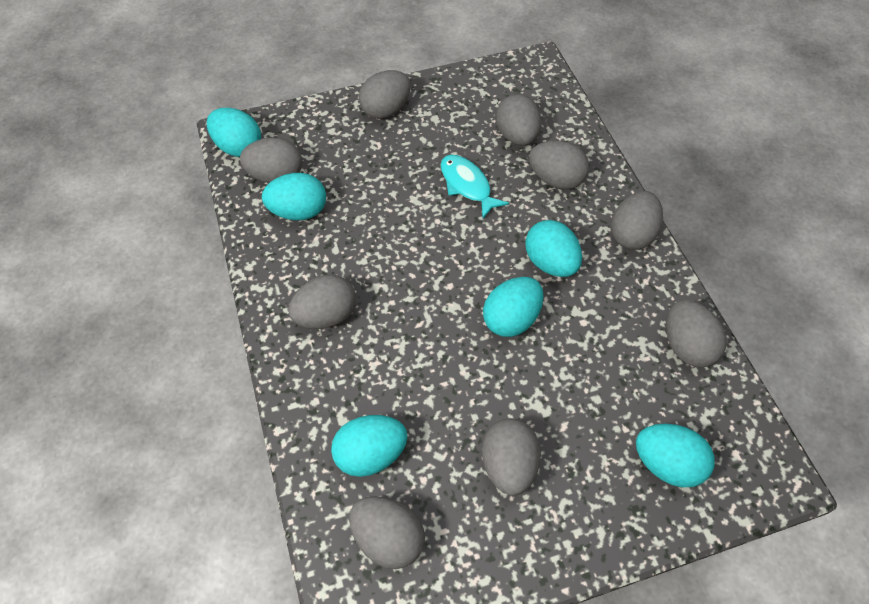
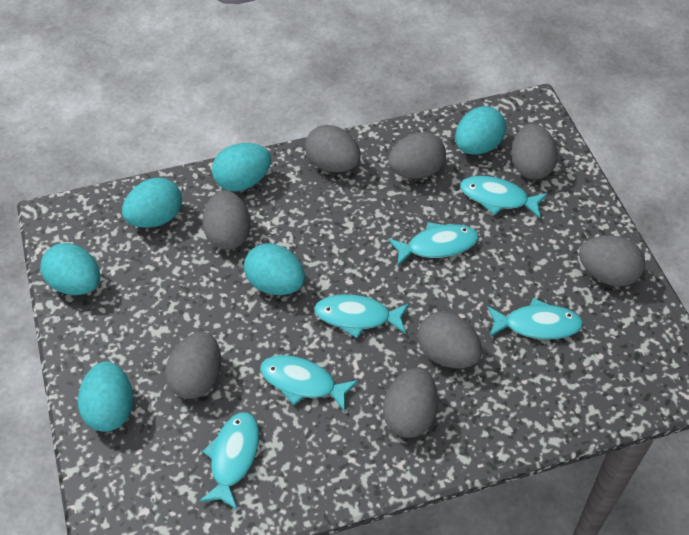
grey egg: 9 -> 8
turquoise fish: 1 -> 6

